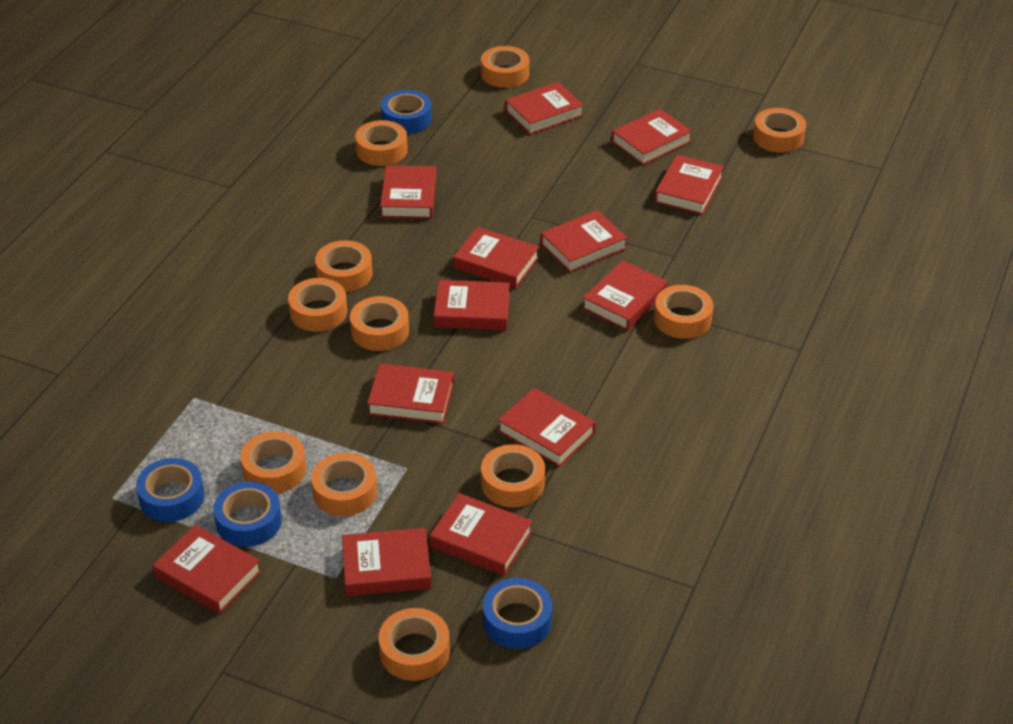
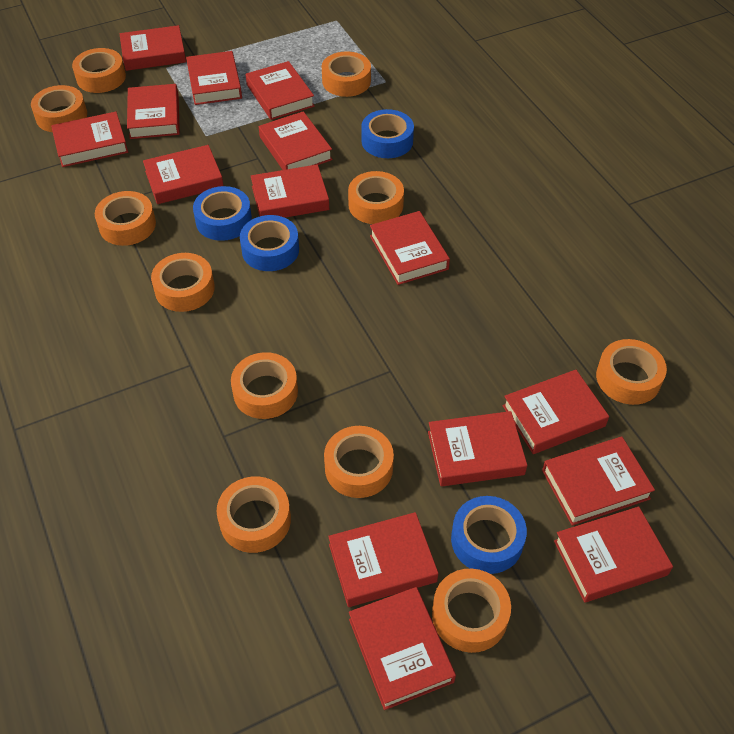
red book: 13 -> 15

